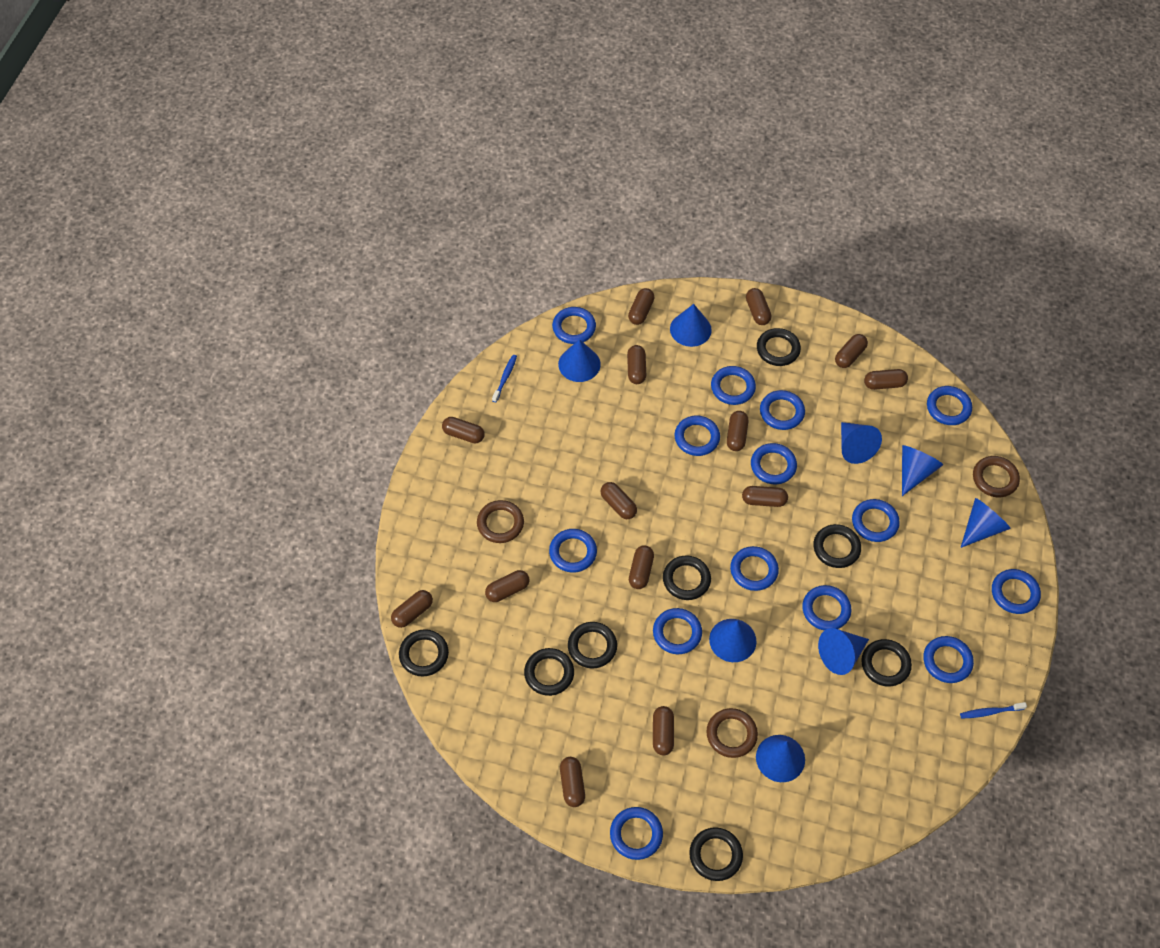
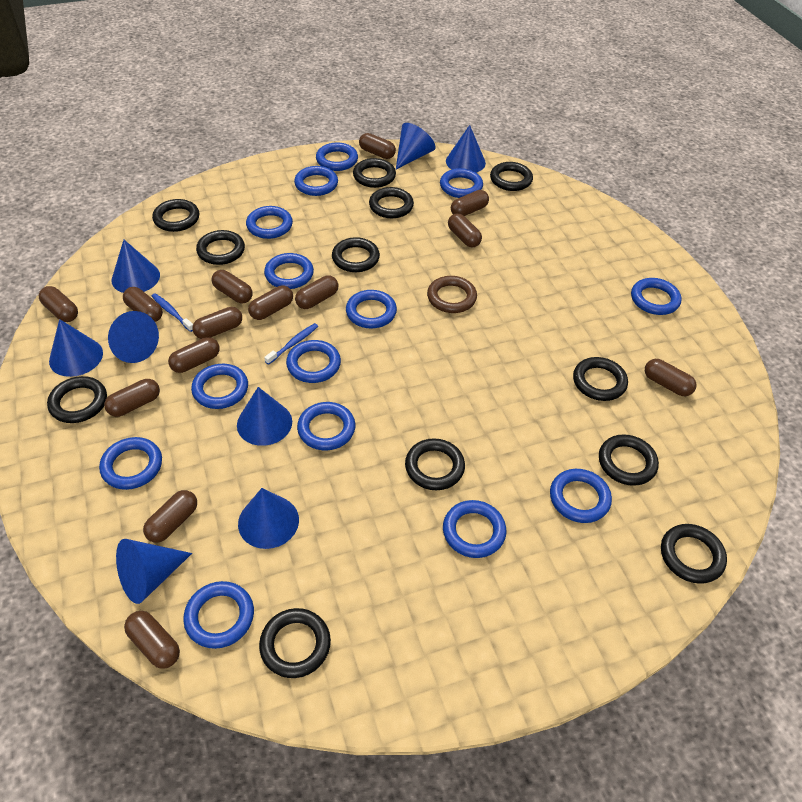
black ring: 8 -> 12
brown ring: 3 -> 1

